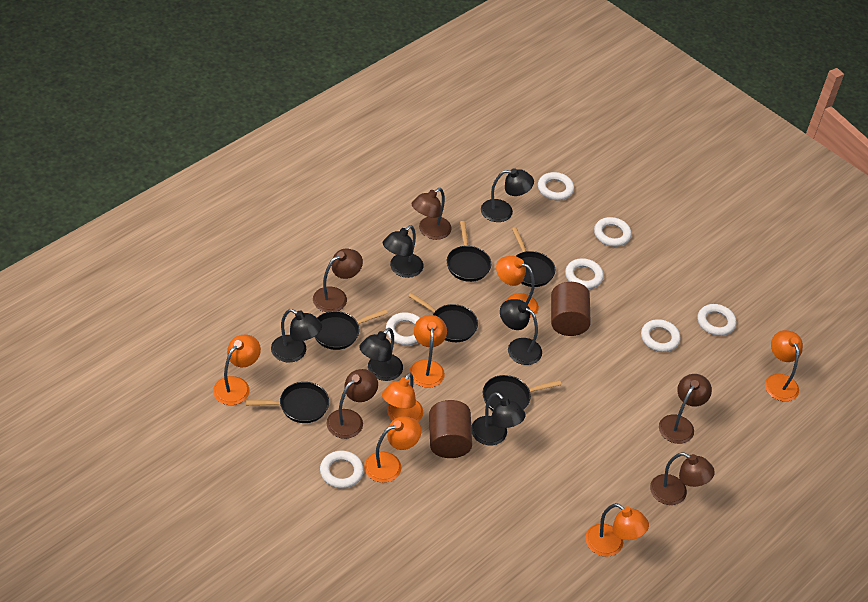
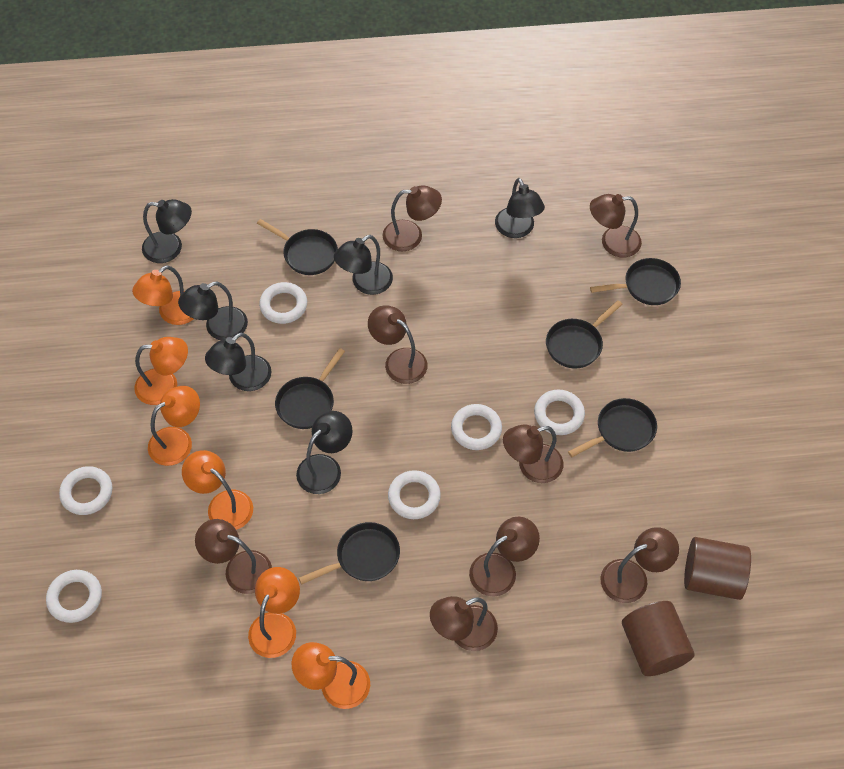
brown lamp: 5 -> 8
orange lamp: 7 -> 6
white ring: 7 -> 6

